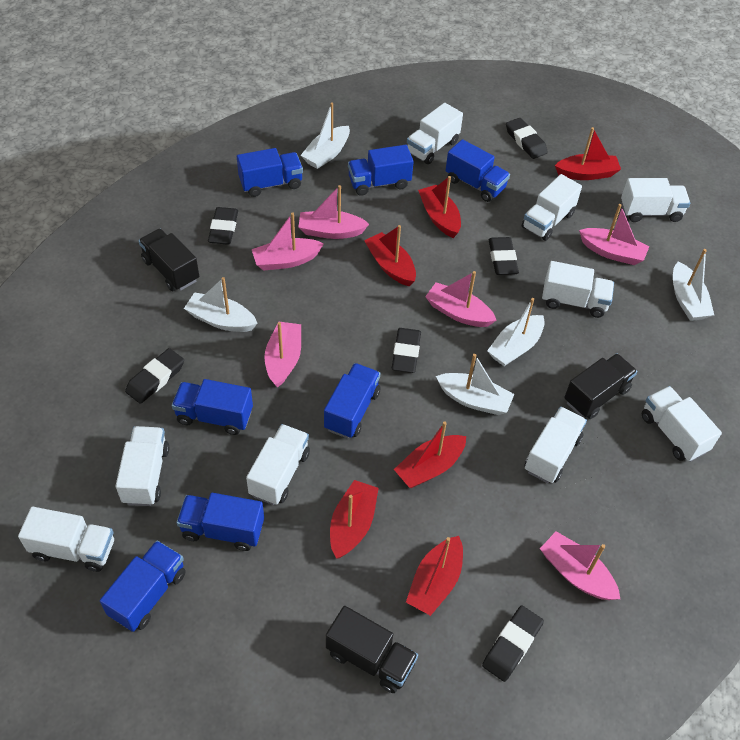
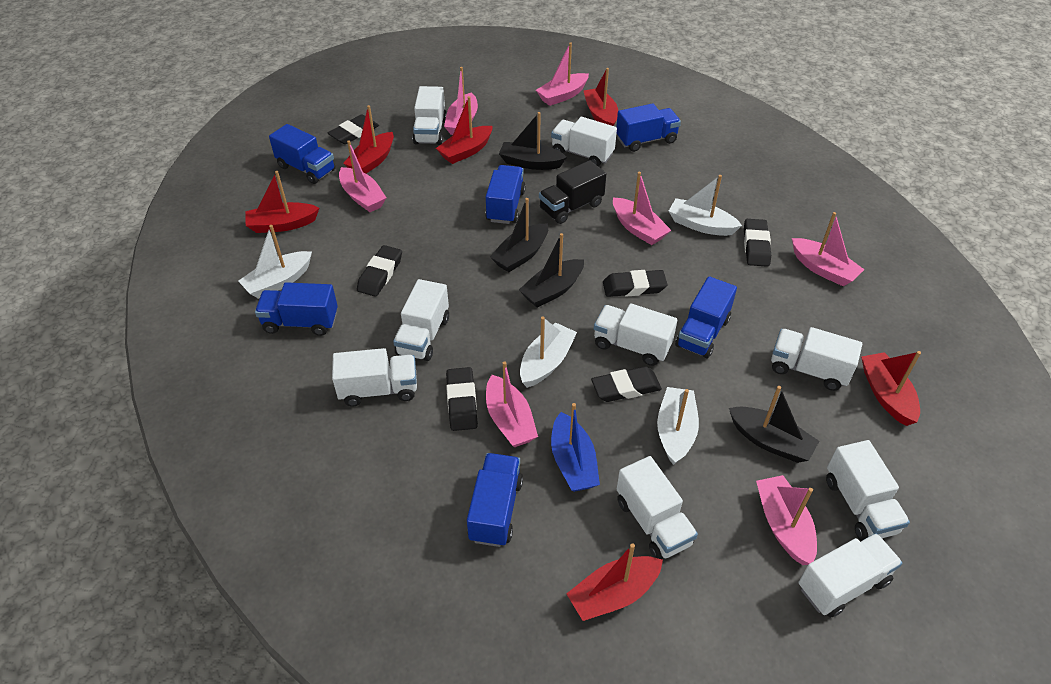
black boat: 0 -> 4
black truck: 3 -> 1
blue boat: 0 -> 1
blue truck: 7 -> 6
pink boat: 6 -> 7
white boat: 5 -> 4

